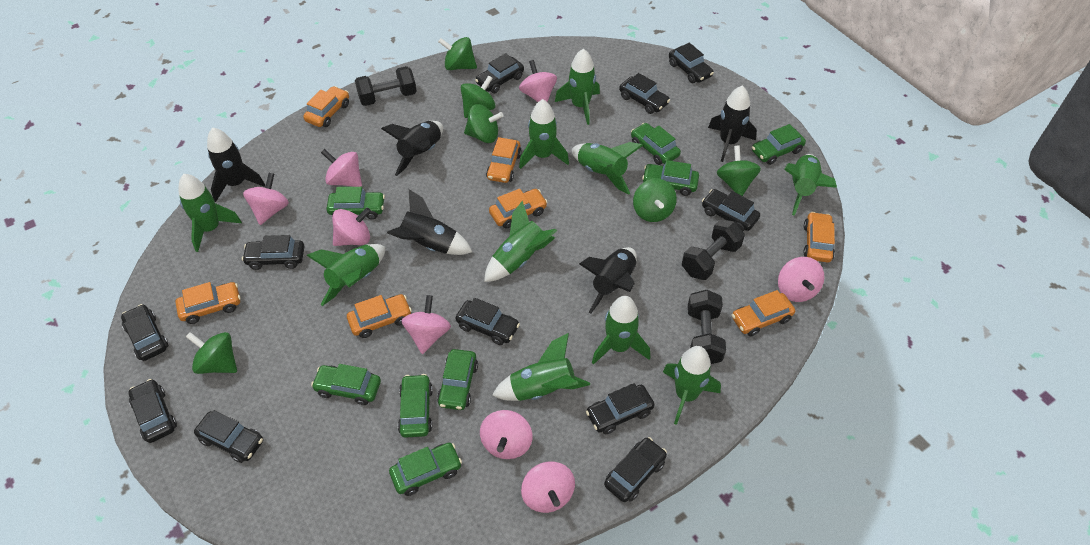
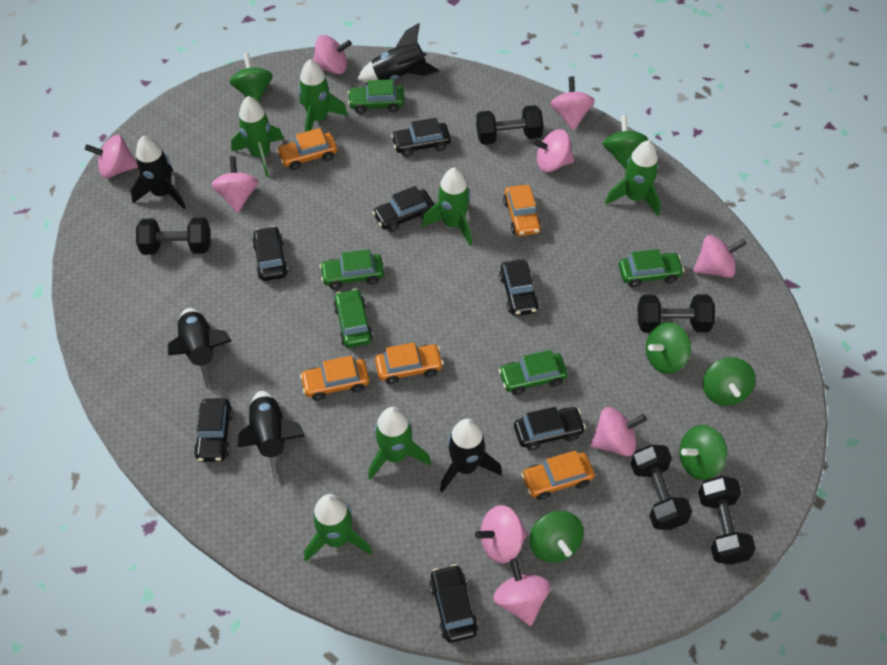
black car: 11 -> 7
black dumbbell: 3 -> 5
green car: 8 -> 5
green rocket: 10 -> 6
orange car: 7 -> 5
pink spinning top: 8 -> 9

